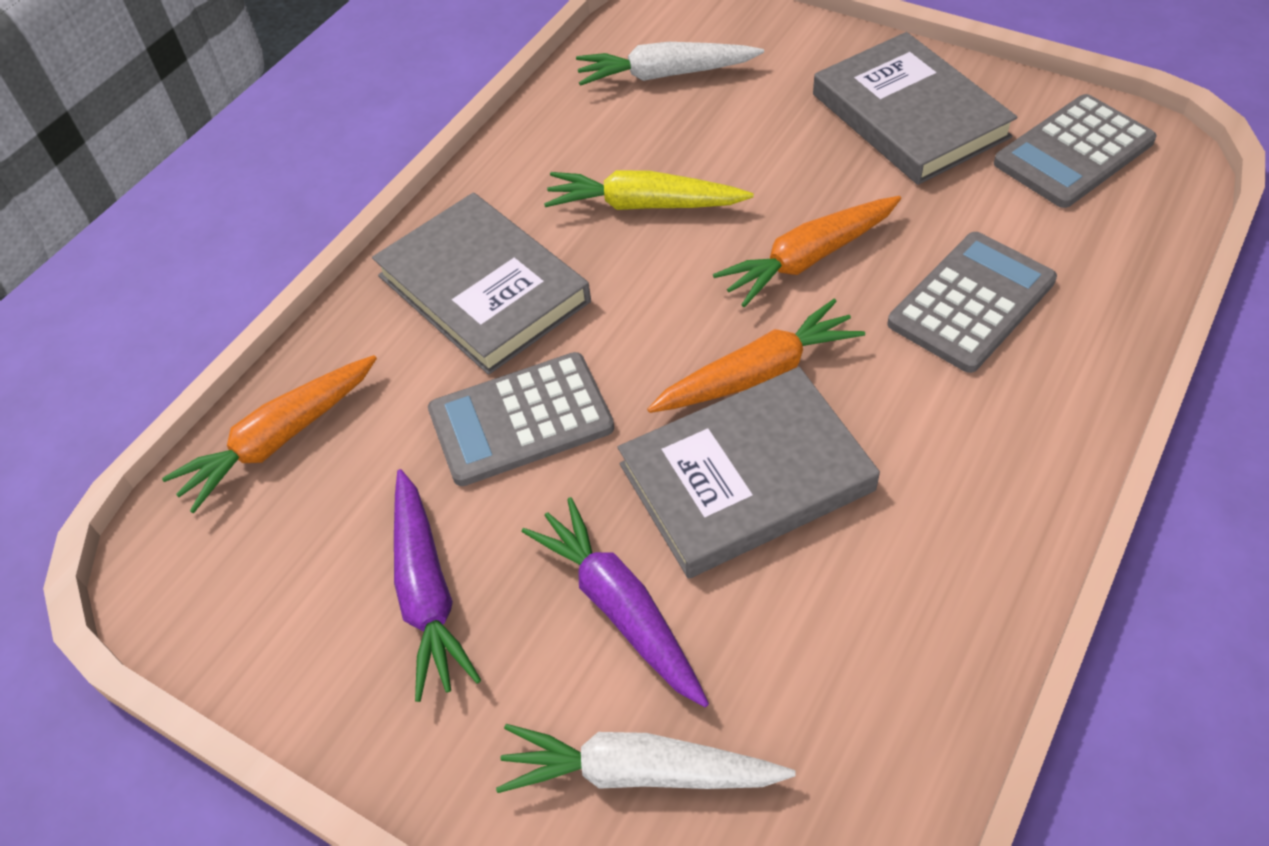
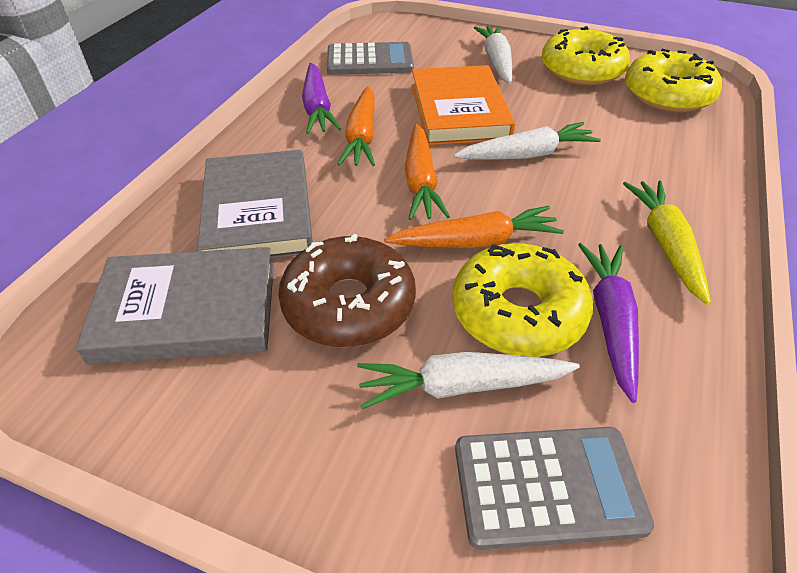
brown donut: 0 -> 1
grey book: 3 -> 2
grey calculator: 3 -> 2
orange book: 0 -> 1
white carrot: 2 -> 3
yellow donut: 0 -> 3

